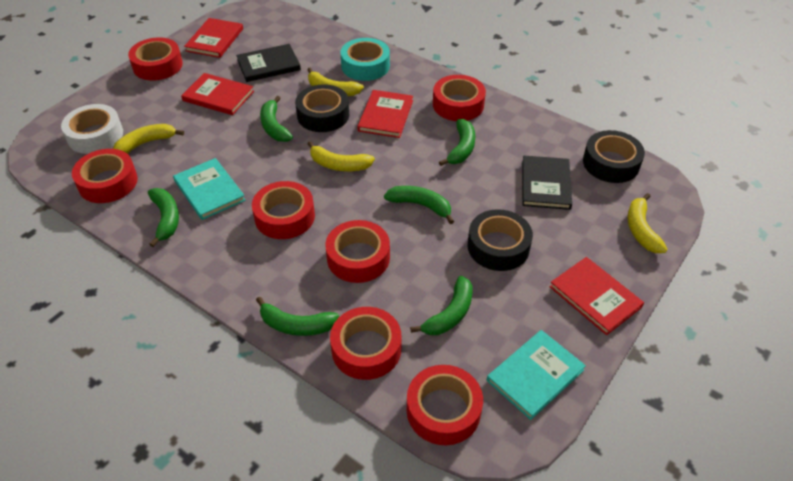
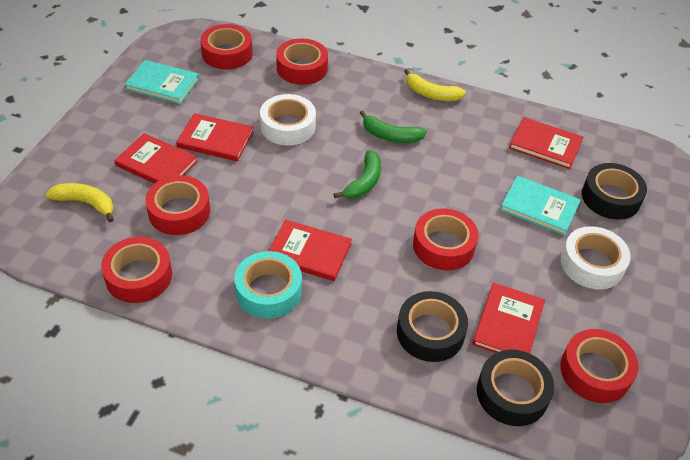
black book: 2 -> 0
green banana: 6 -> 2
red book: 4 -> 5
red tape: 7 -> 6
white tape: 1 -> 2
yellow banana: 4 -> 2

